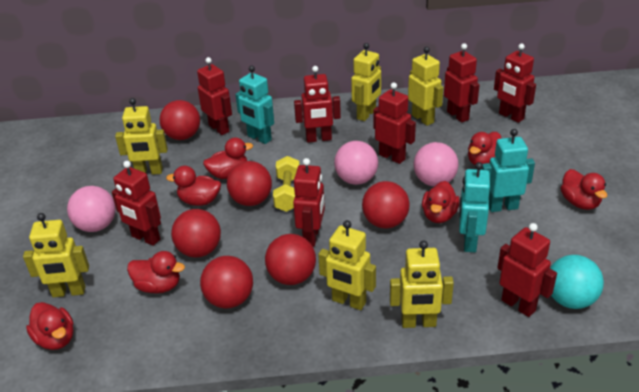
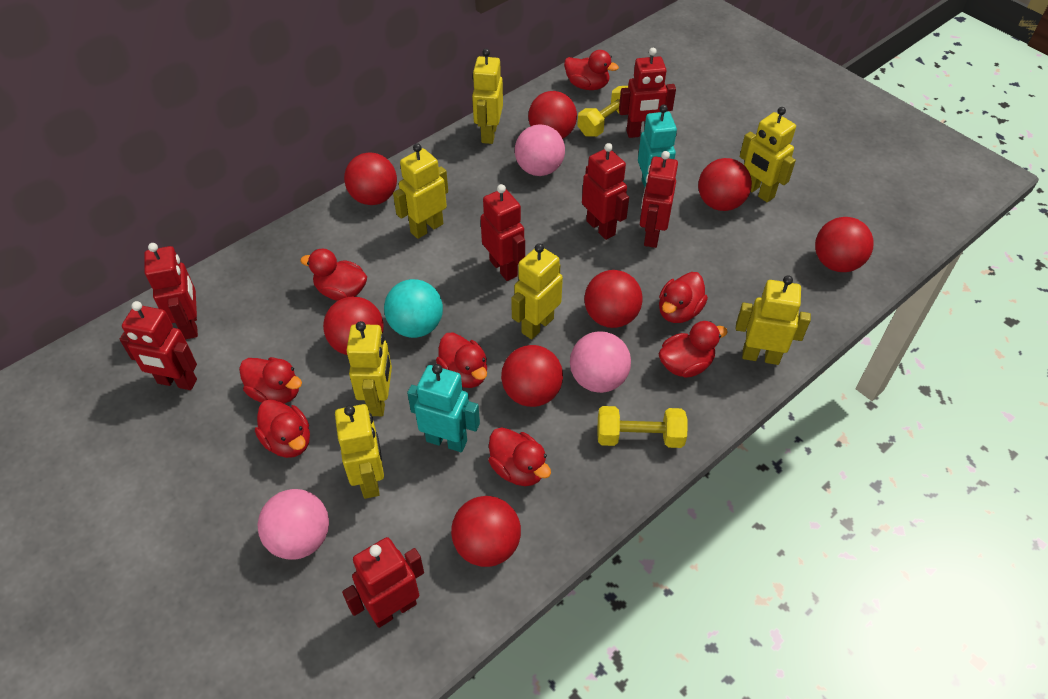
red ball: 6 -> 8
red duck: 7 -> 8
red robot: 8 -> 7
turquoise robot: 3 -> 2
yellow dumbbell: 1 -> 2
yellow robot: 6 -> 7

